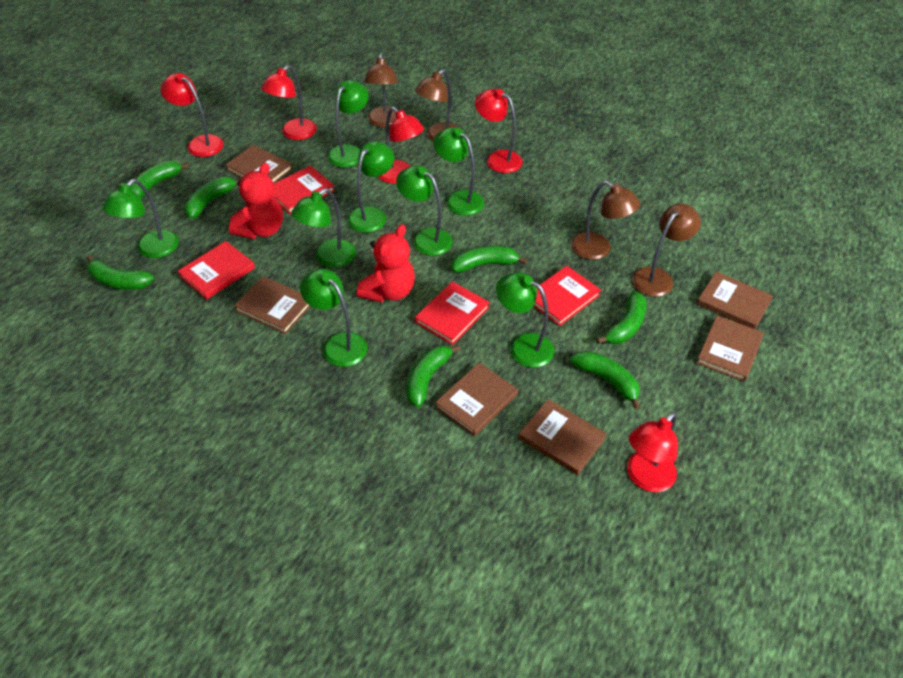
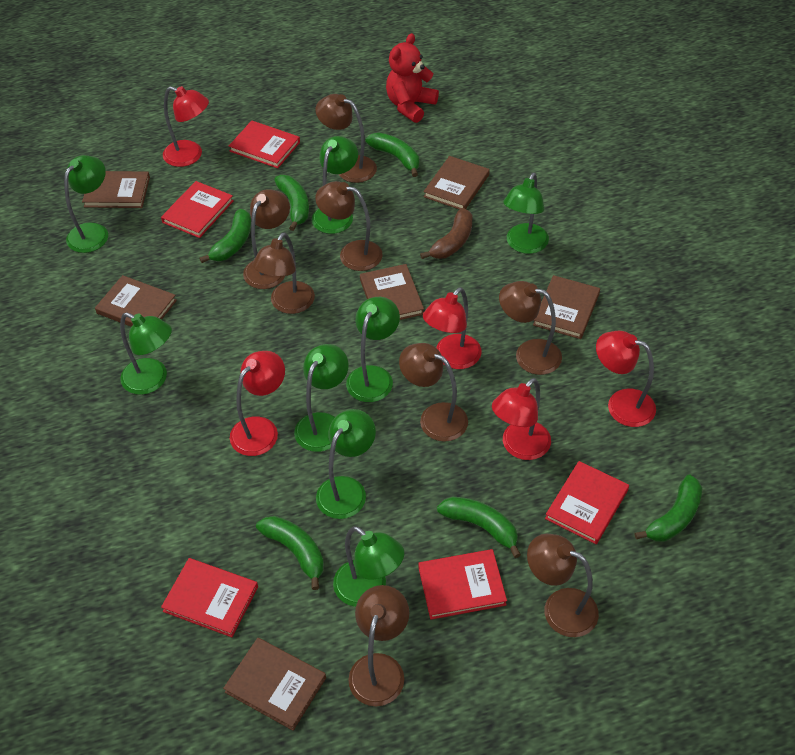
brown banana: 0 -> 1
brown lamp: 4 -> 8
green banana: 7 -> 6
red book: 4 -> 5
red teddy bear: 2 -> 1

